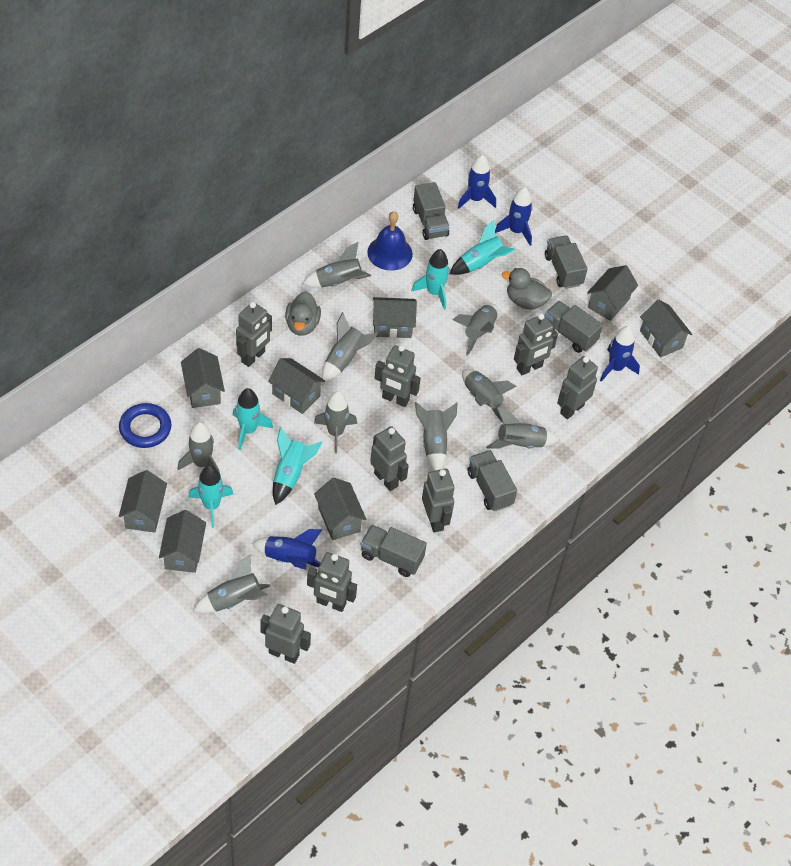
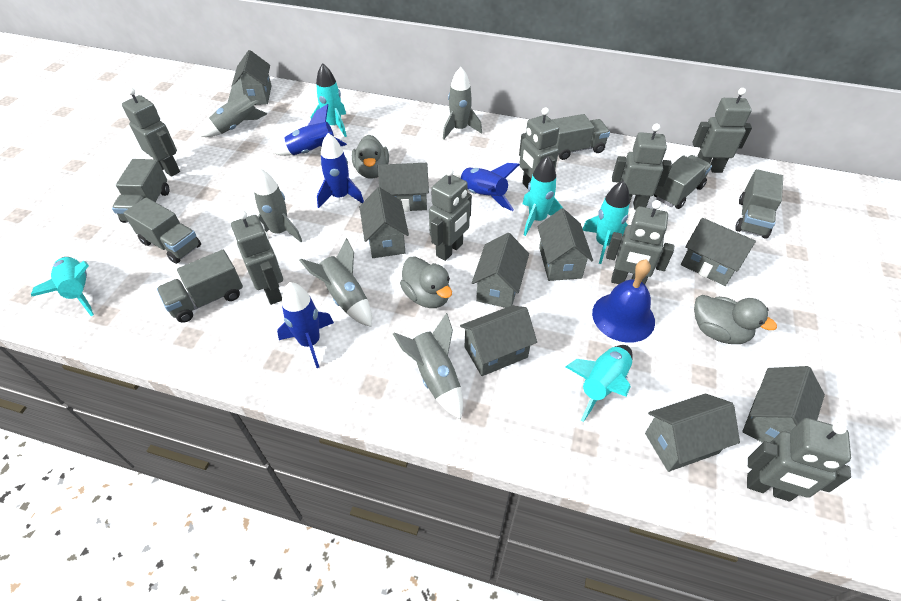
blue ring: 1 -> 0
grey duck: 2 -> 3
grey house: 8 -> 9
grey rocket: 9 -> 5
grey truck: 5 -> 6

